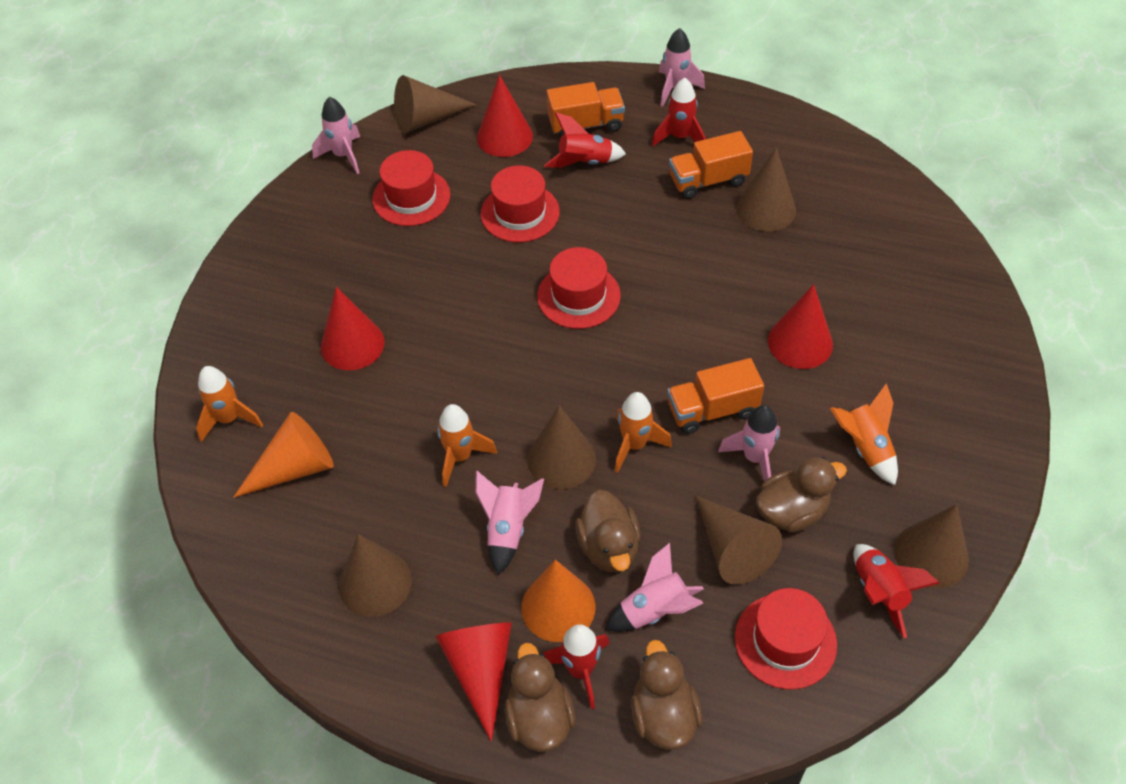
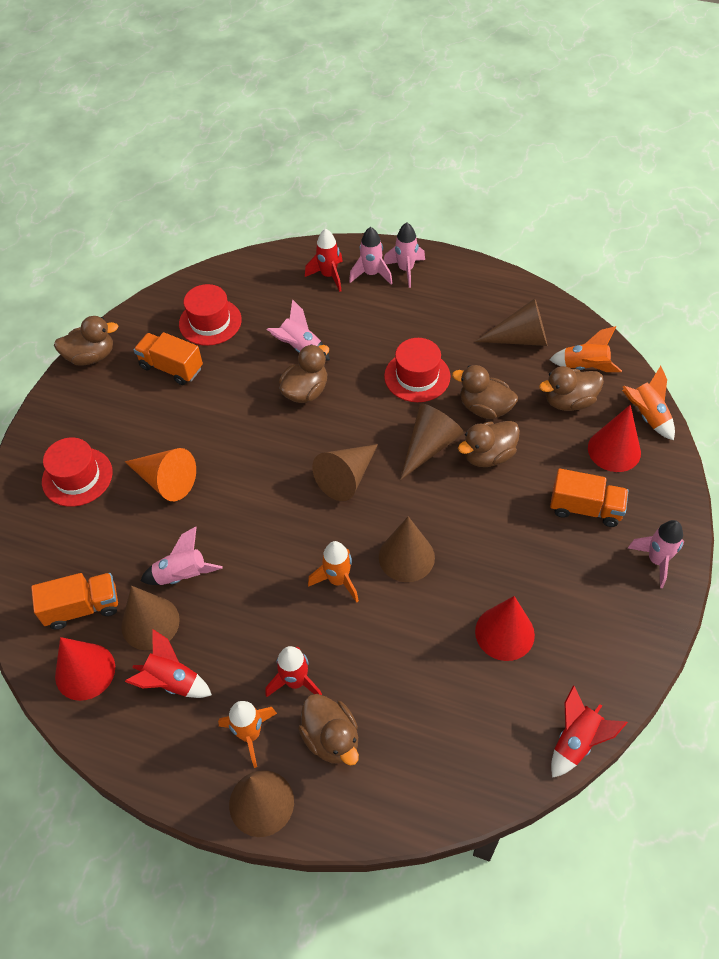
brown duck: 4 -> 6
orange cone: 2 -> 1
red cone: 4 -> 3
red hat: 4 -> 3

